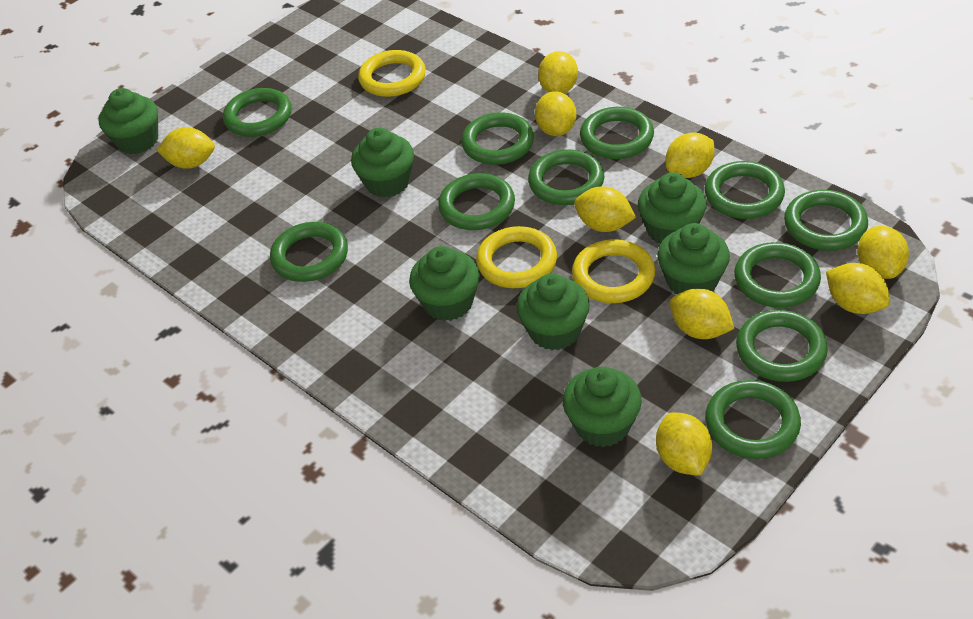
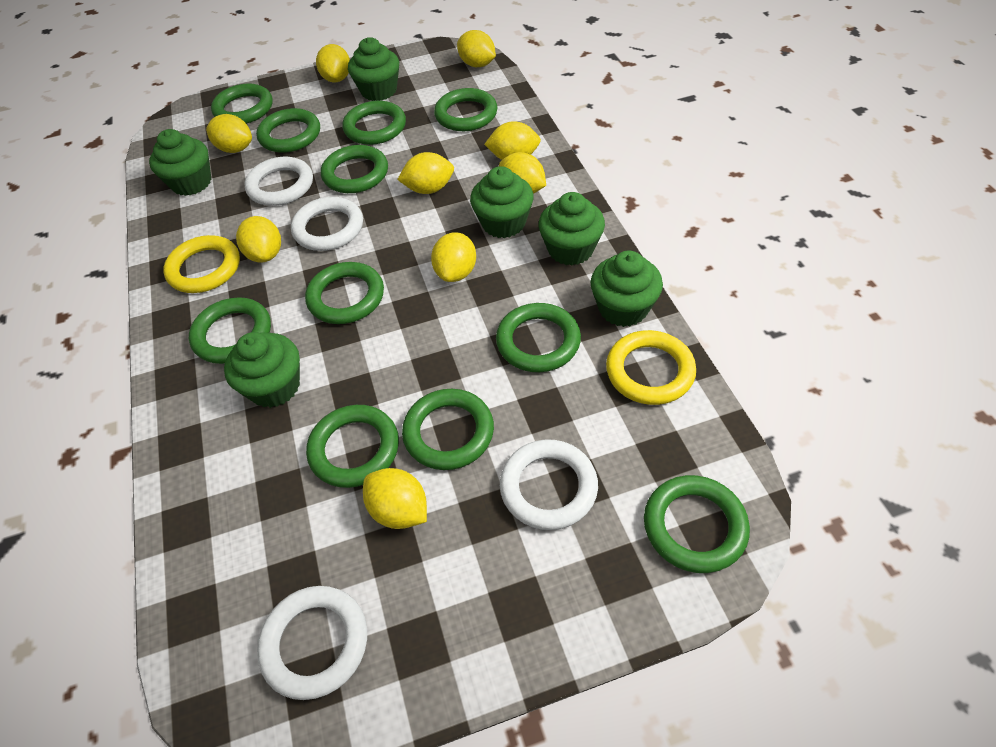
green cupcake: 7 -> 6
white ring: 0 -> 4
yellow ring: 3 -> 2

